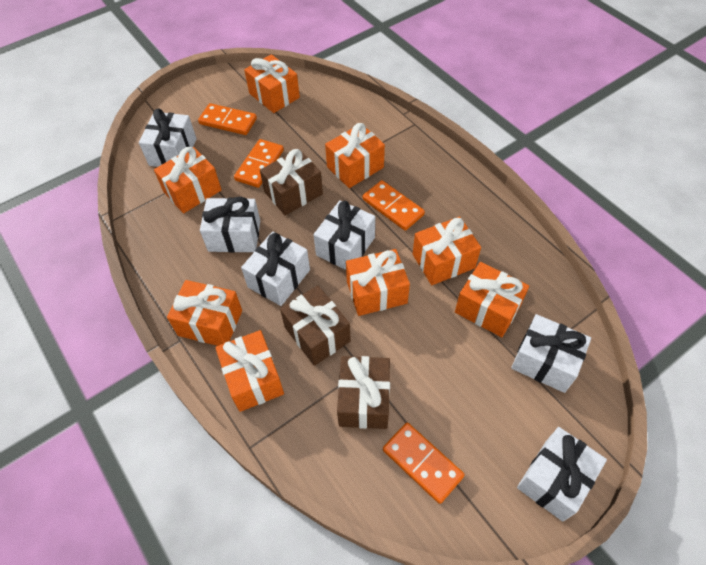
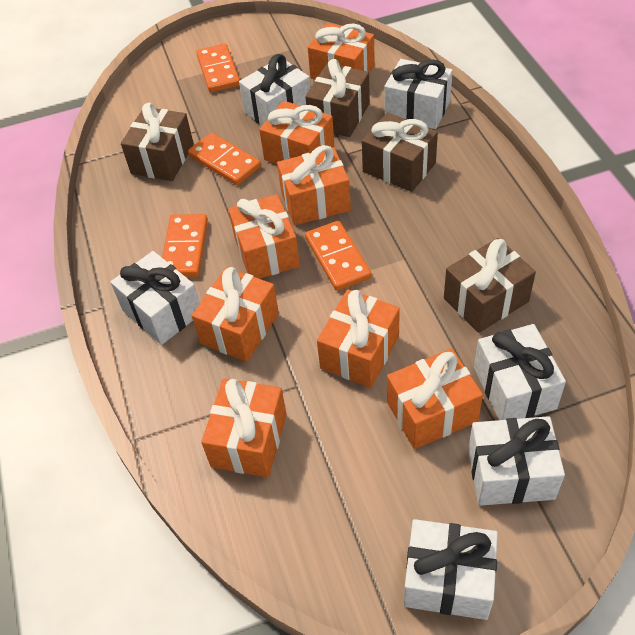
brown gift: 3 -> 4

